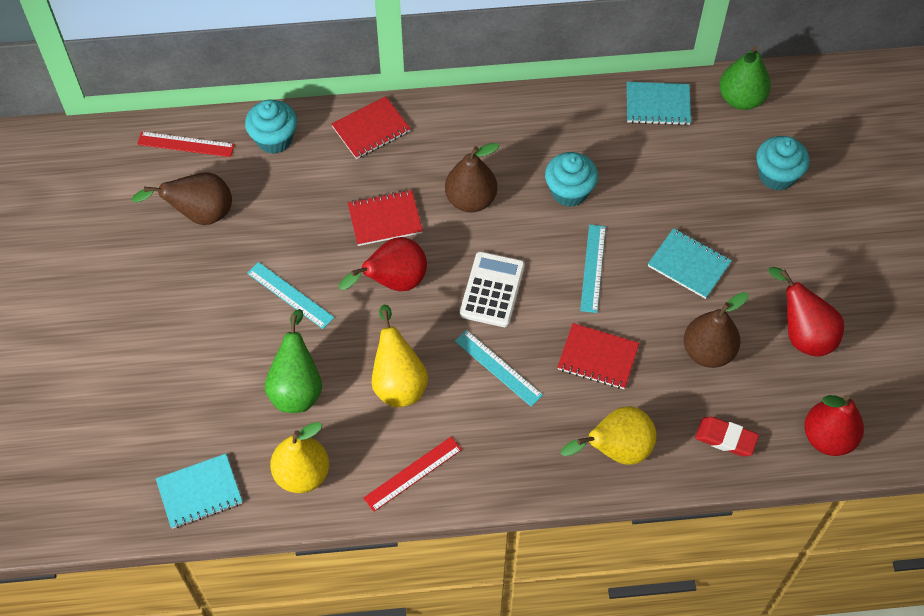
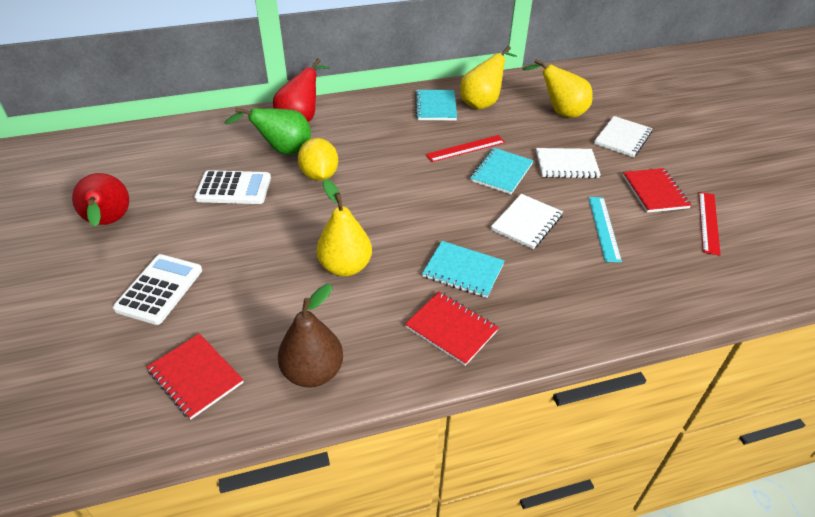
brown pear: 3 -> 1
green pear: 2 -> 1
red eraser: 1 -> 0
red pear: 3 -> 2
turquoise cupcake: 3 -> 0
turquoise ruler: 3 -> 1
white calculator: 1 -> 2
white notebook: 0 -> 3
yellow lemon: 0 -> 1

